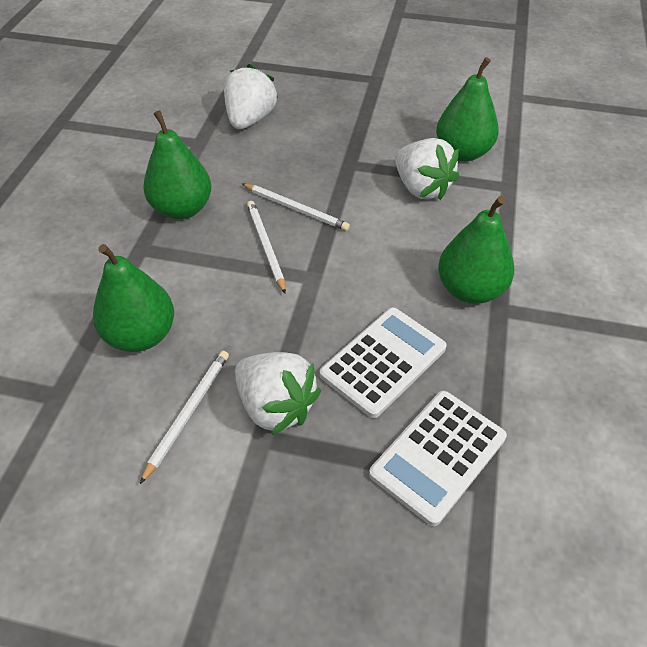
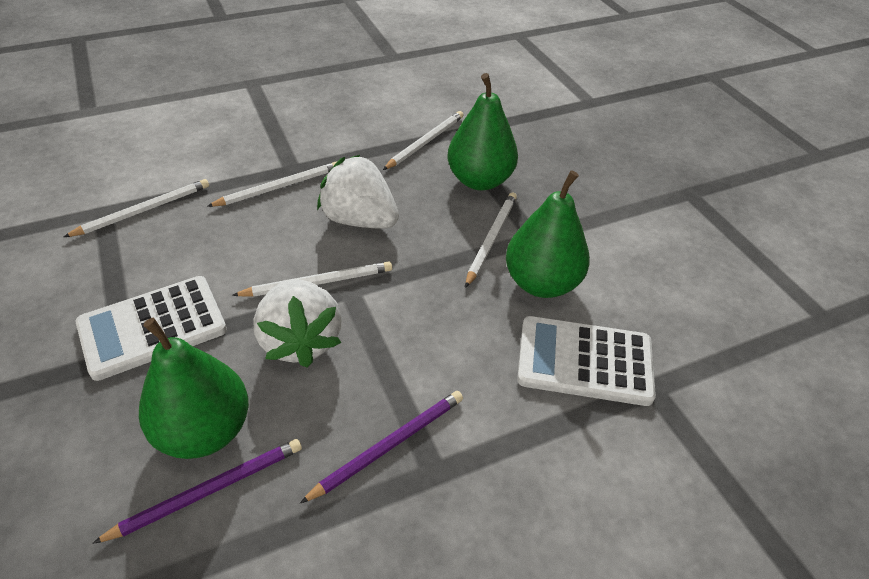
green pear: 4 -> 3
purple pencil: 0 -> 2
white pencil: 3 -> 5
white strawberry: 3 -> 2

